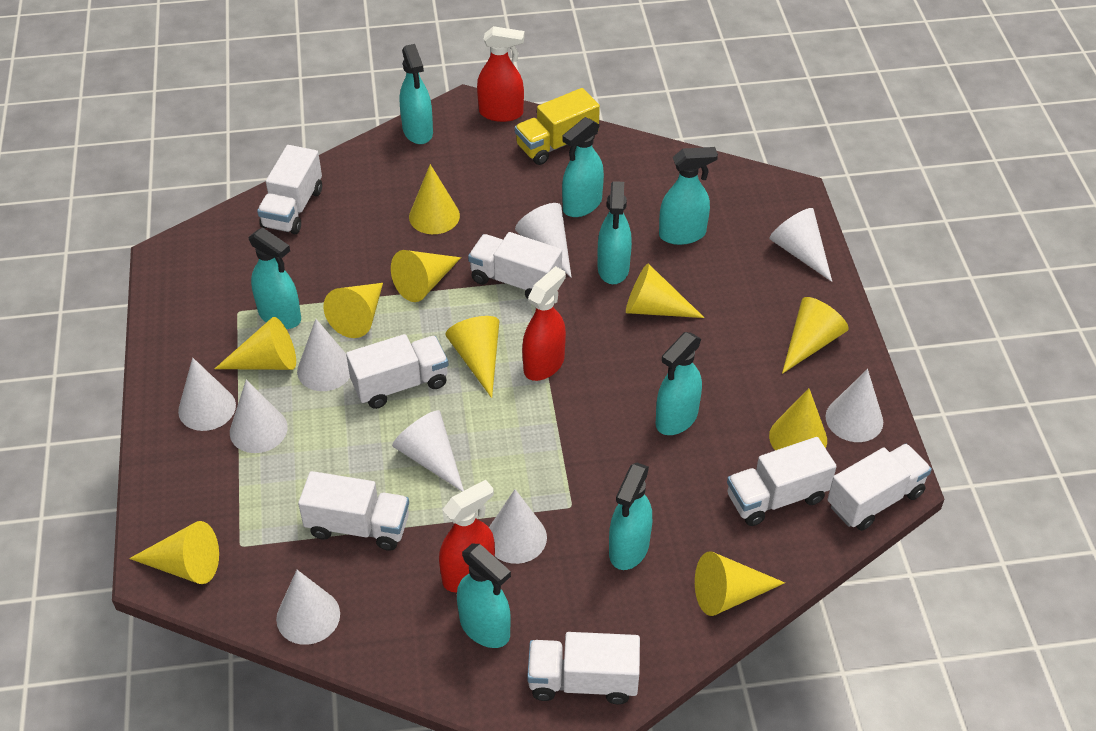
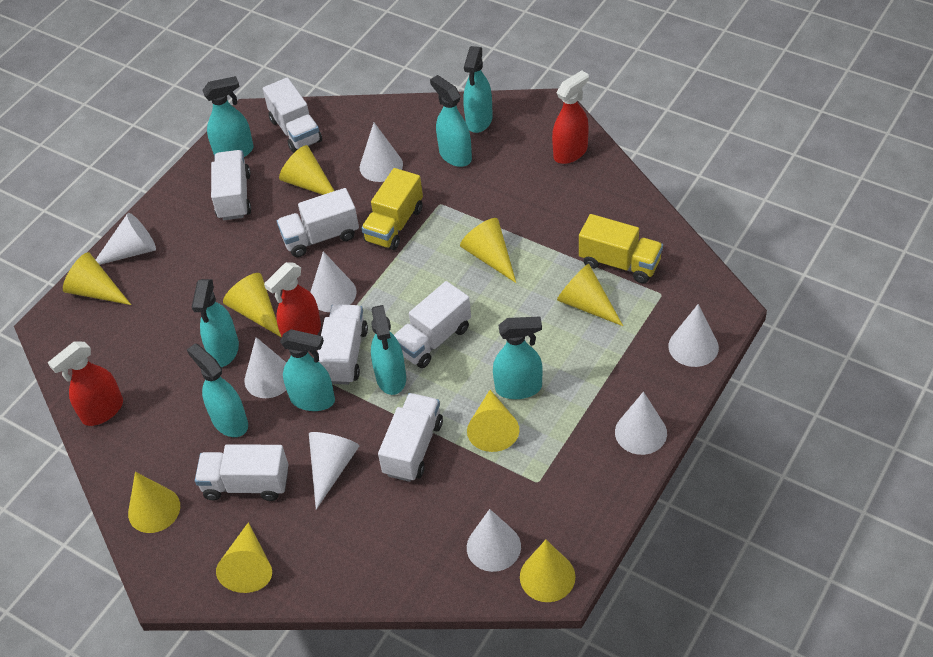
white cone: 9 -> 8
yellow cone: 10 -> 9
yellow truck: 1 -> 2

